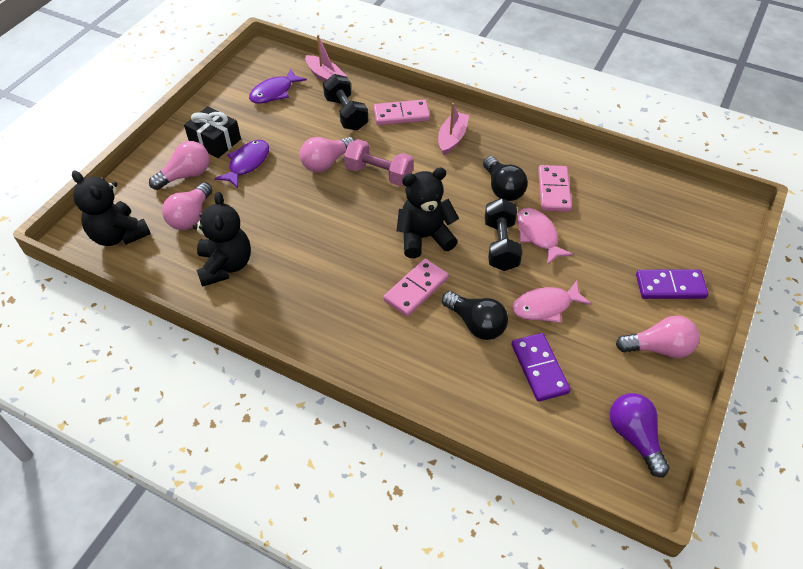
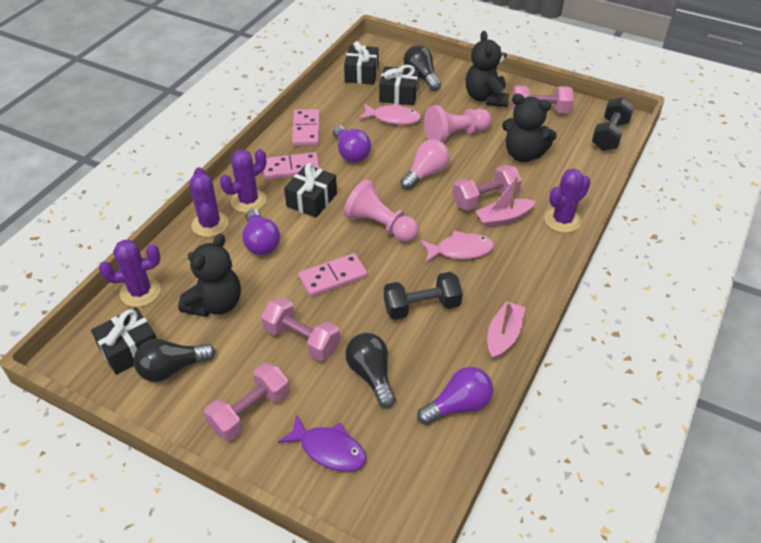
black gift: 1 -> 4
black light bulb: 2 -> 3
pink dumbbell: 1 -> 4
pink light bulb: 4 -> 1
pink pawn: 0 -> 2
purple cactus: 0 -> 4
purple domino: 2 -> 0
purple fish: 2 -> 1
purple light bulb: 1 -> 3

